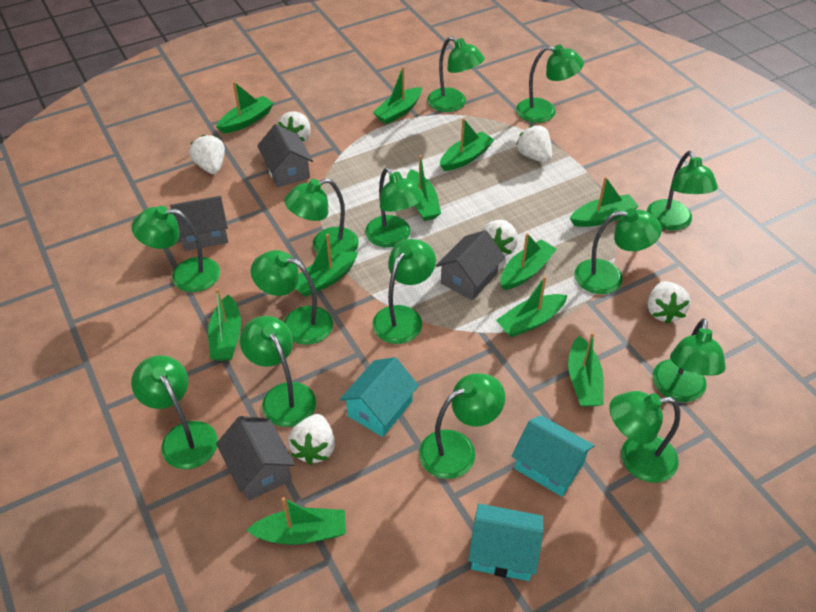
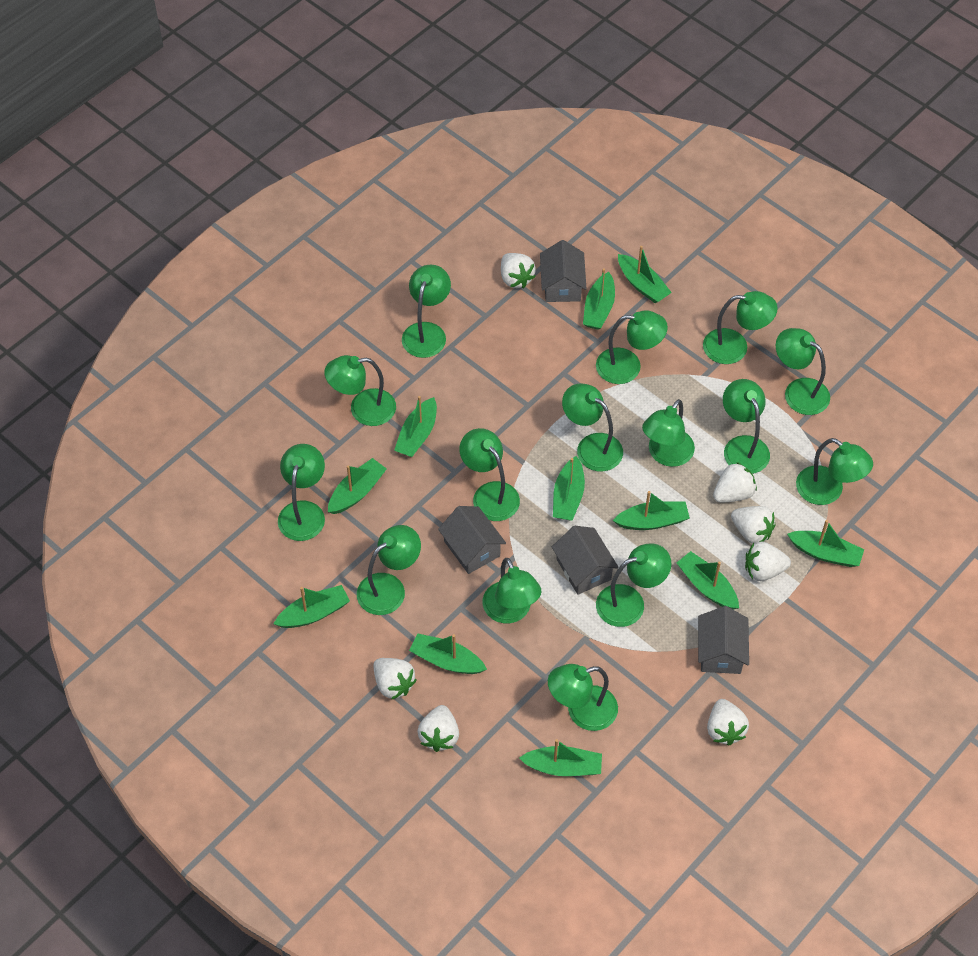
green lamp: 14 -> 15
turquoise house: 3 -> 0
white strawberry: 6 -> 7

